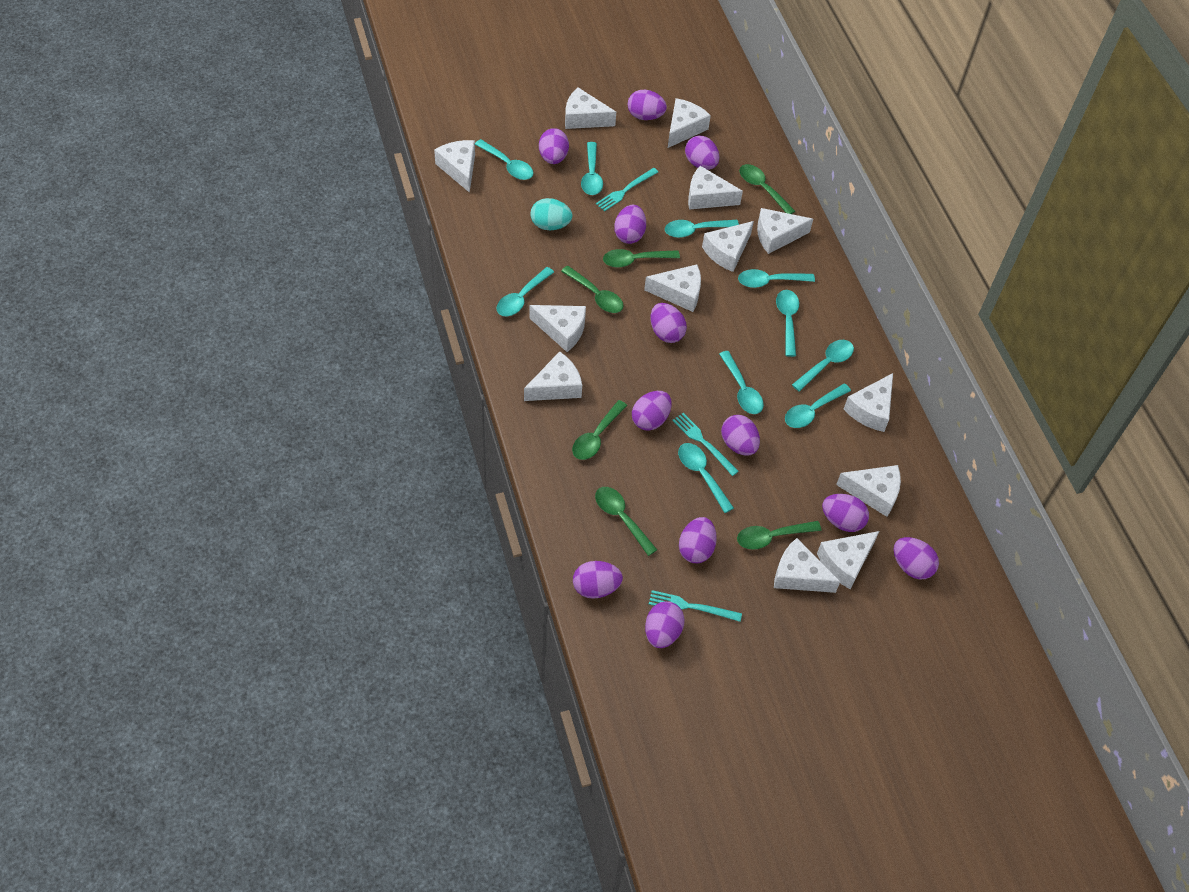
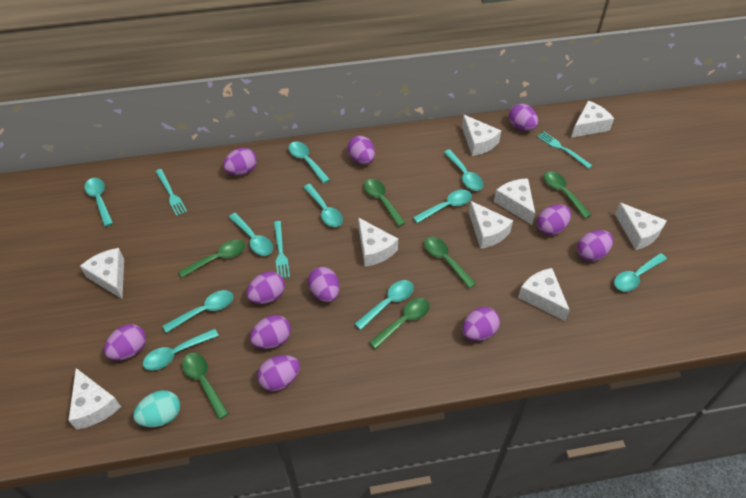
purple egg: 12 -> 11
white cheese: 13 -> 9

